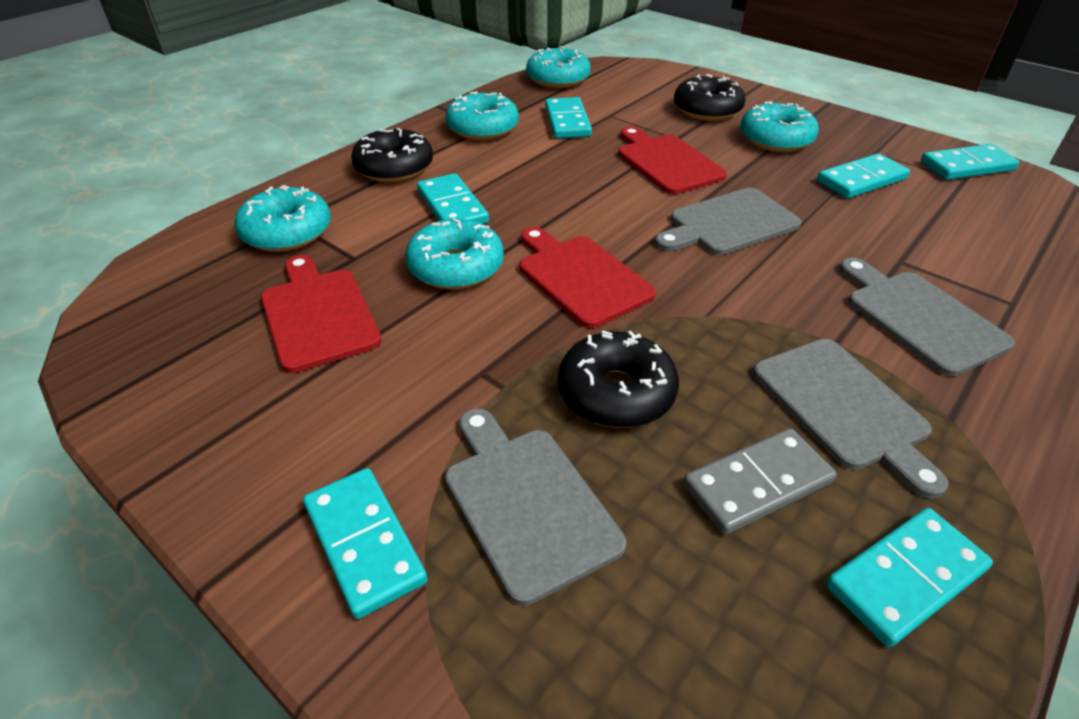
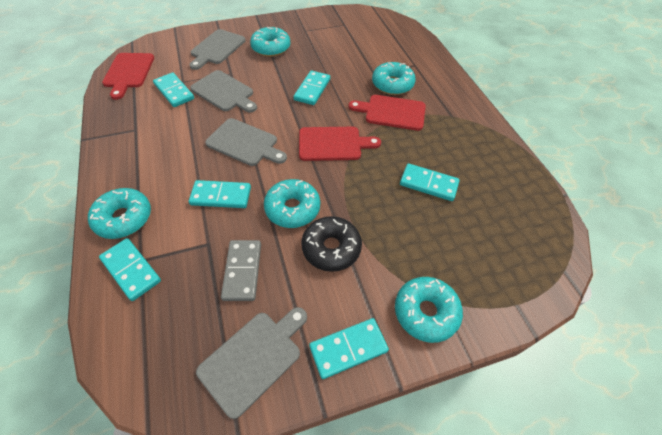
black donut: 3 -> 1

